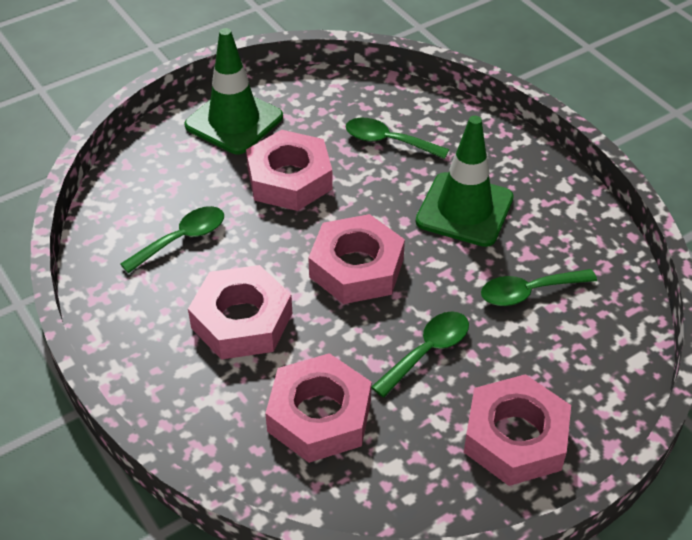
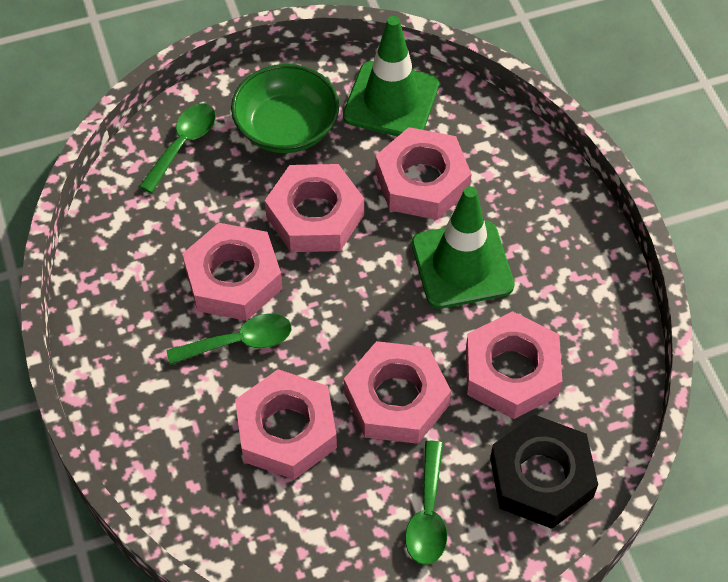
black nut: 0 -> 1
green bowl: 0 -> 1
green spoon: 4 -> 3
pink nut: 5 -> 6

